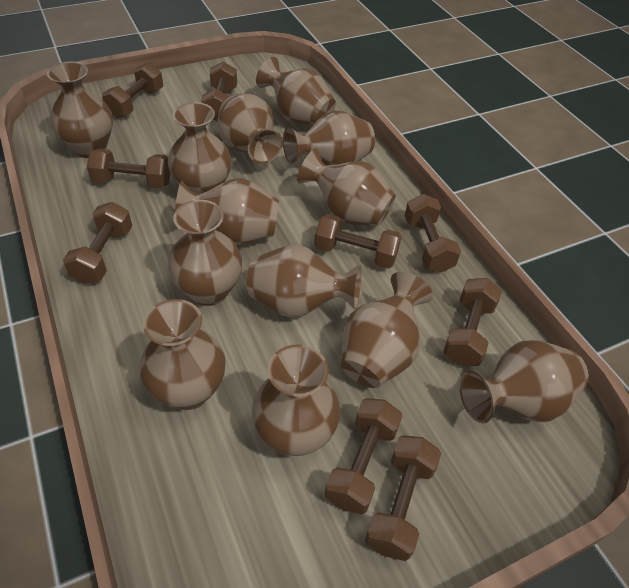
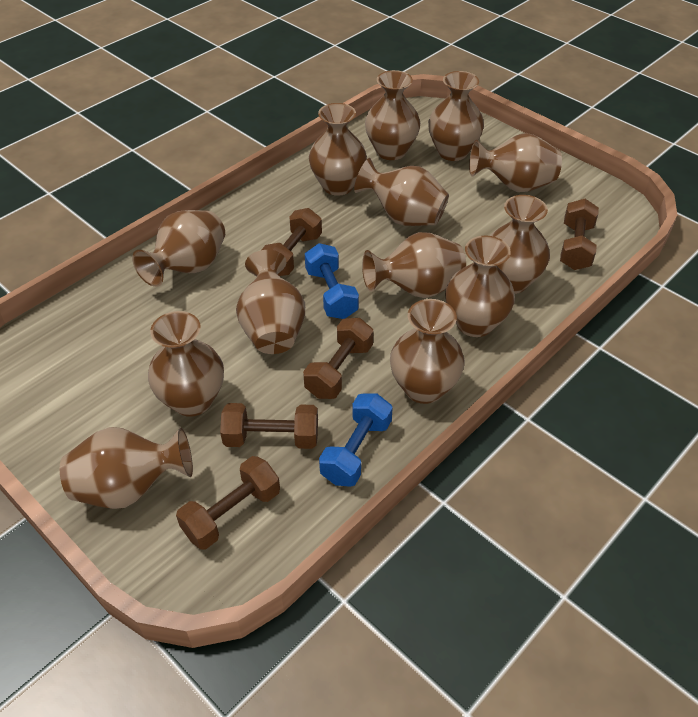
blue dumbbell: 0 -> 2
brown dumbbell: 9 -> 5

